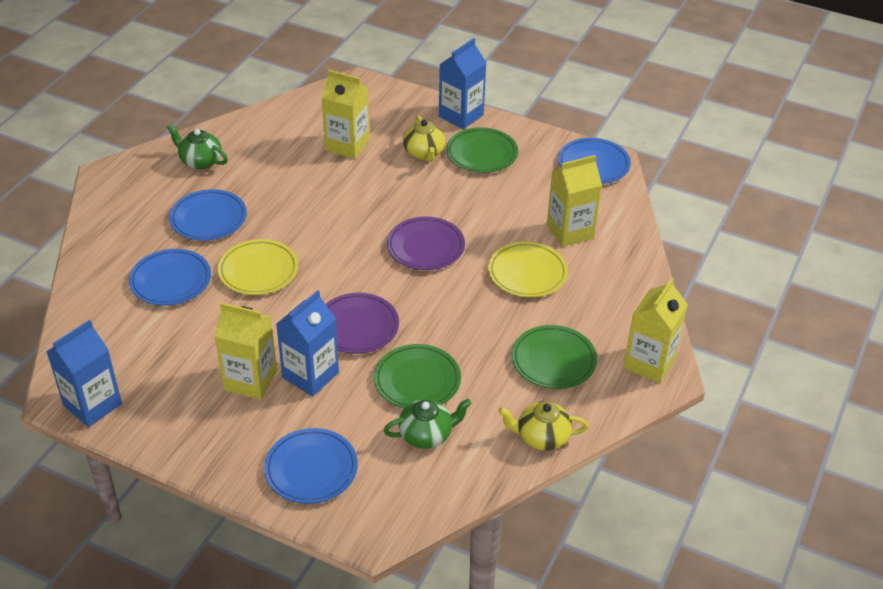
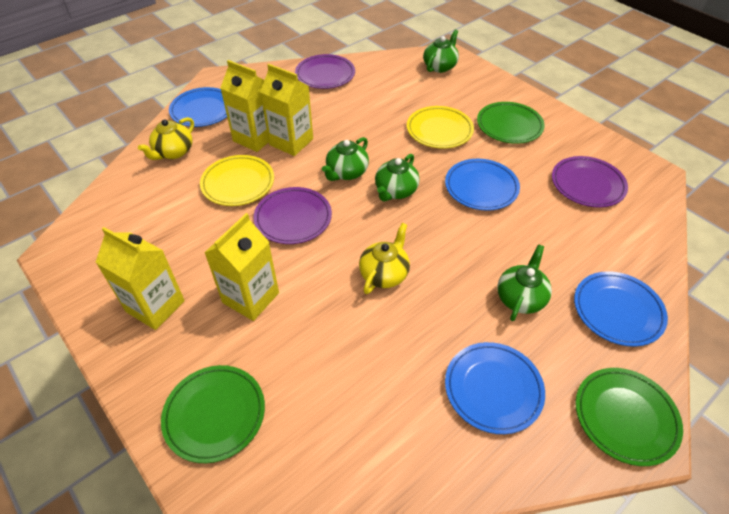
blue carton: 3 -> 0
green teapot: 2 -> 4
purple plate: 2 -> 3

